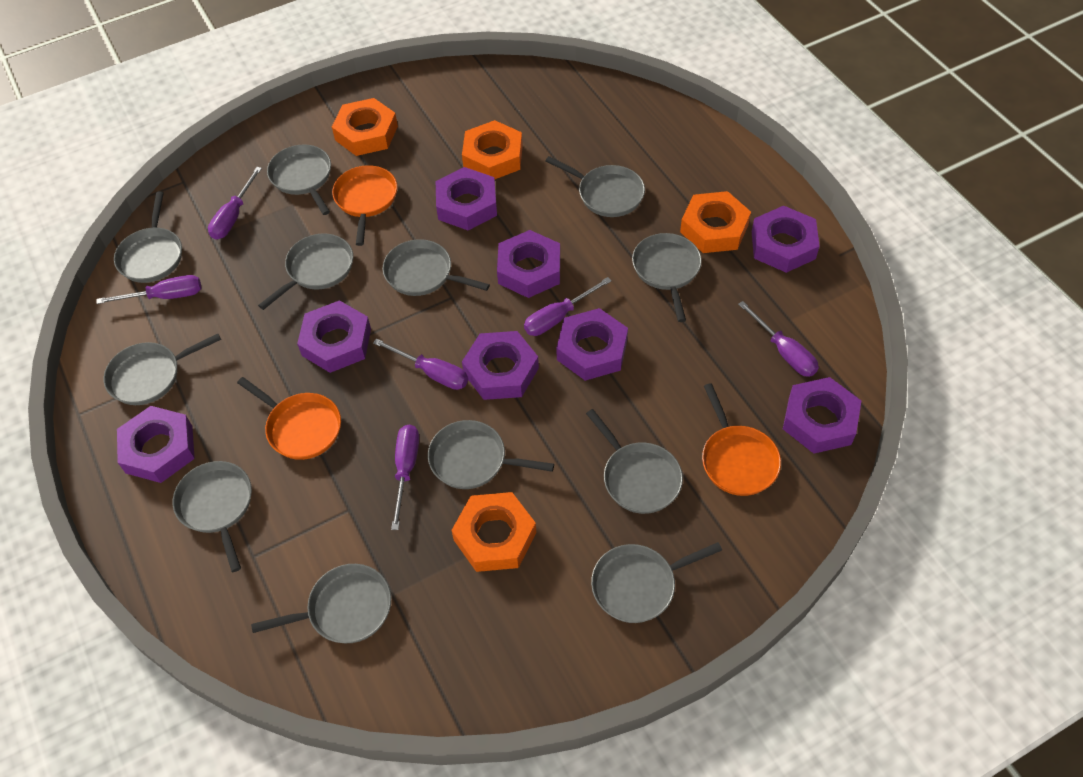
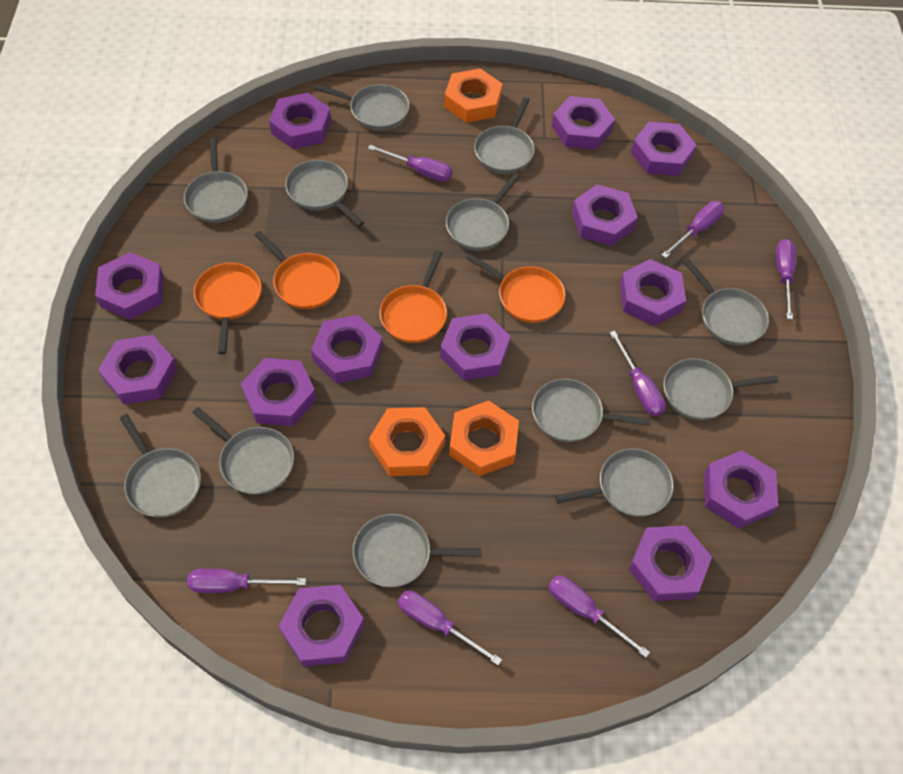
orange nut: 4 -> 3
orange pan: 3 -> 4
purple nut: 8 -> 13
purple screwdriver: 6 -> 7

